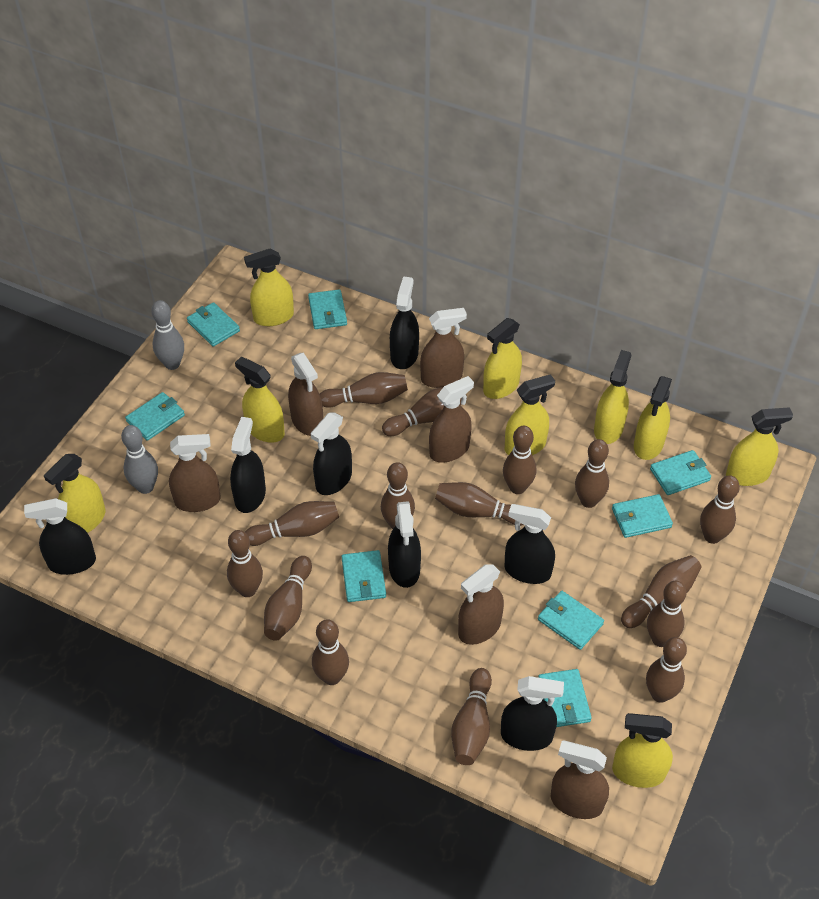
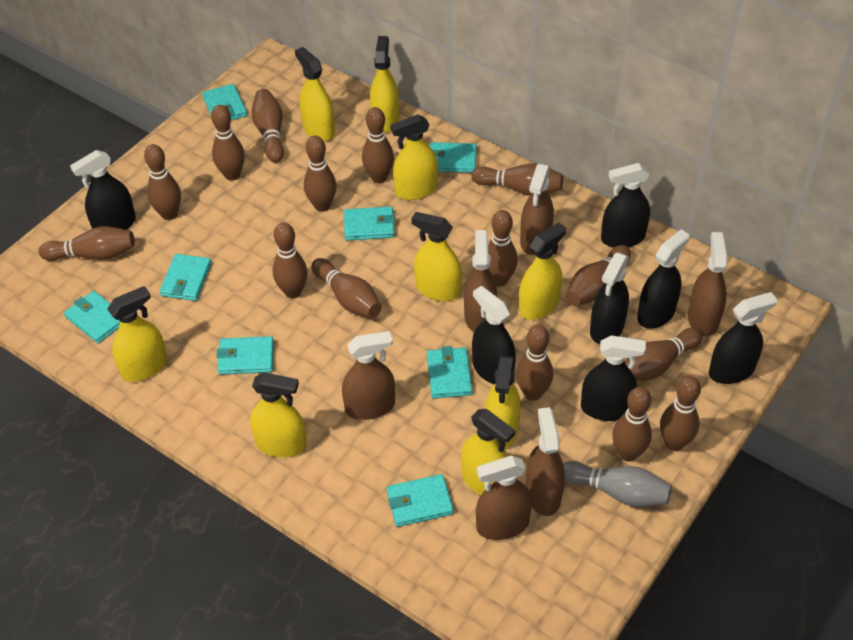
grey bowling pin: 2 -> 1

